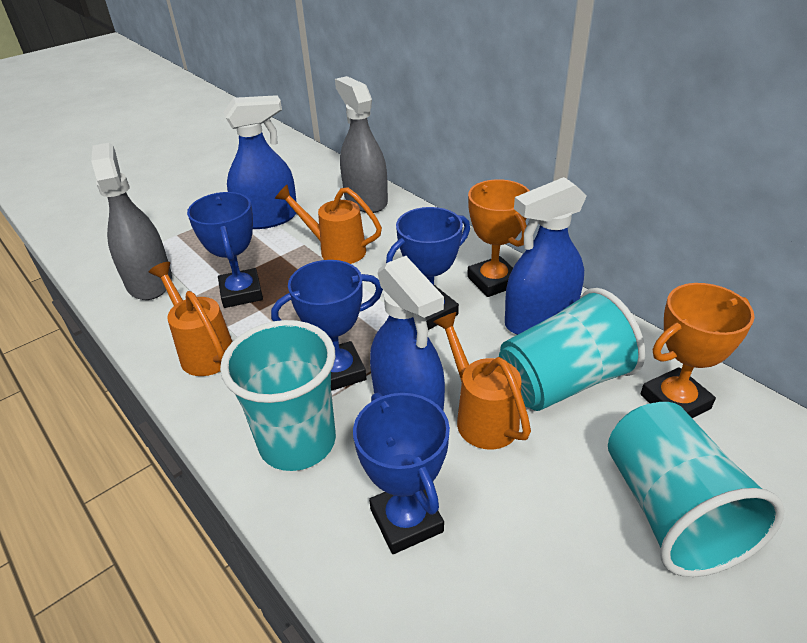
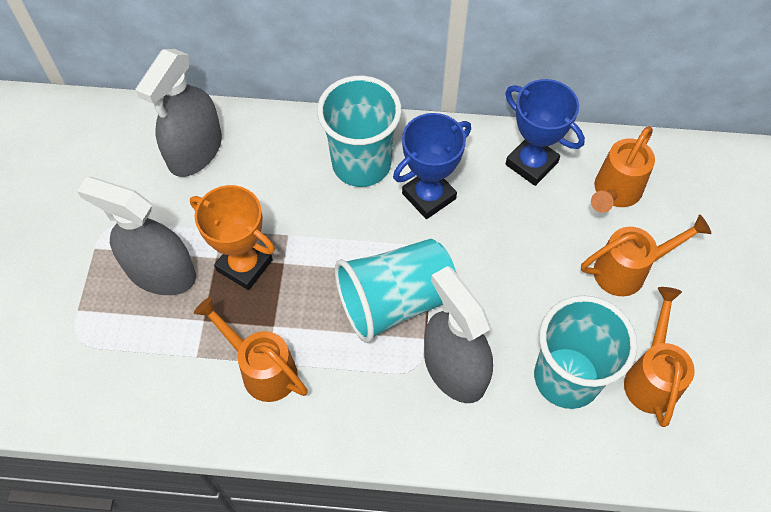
blue spray bottle: 3 -> 0
blue trophy: 4 -> 2
grey spray bottle: 2 -> 3
orange trophy: 2 -> 1
orange watering can: 3 -> 4

